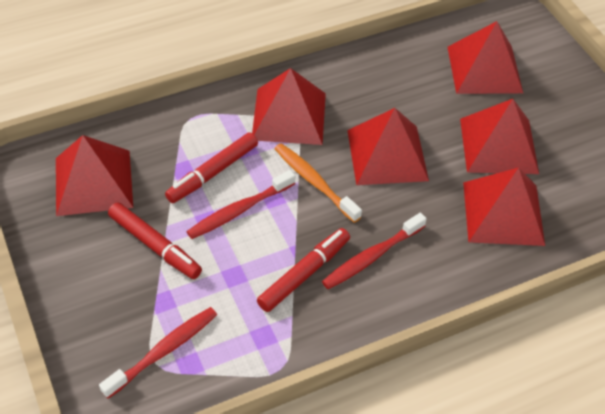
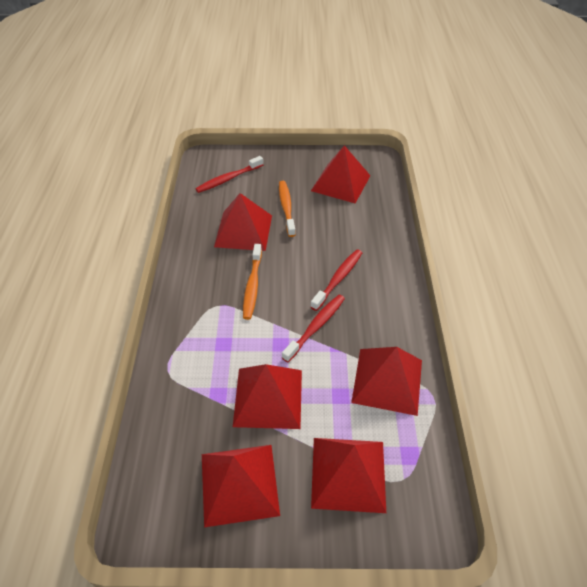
orange toothbrush: 1 -> 2
red marker: 3 -> 0

